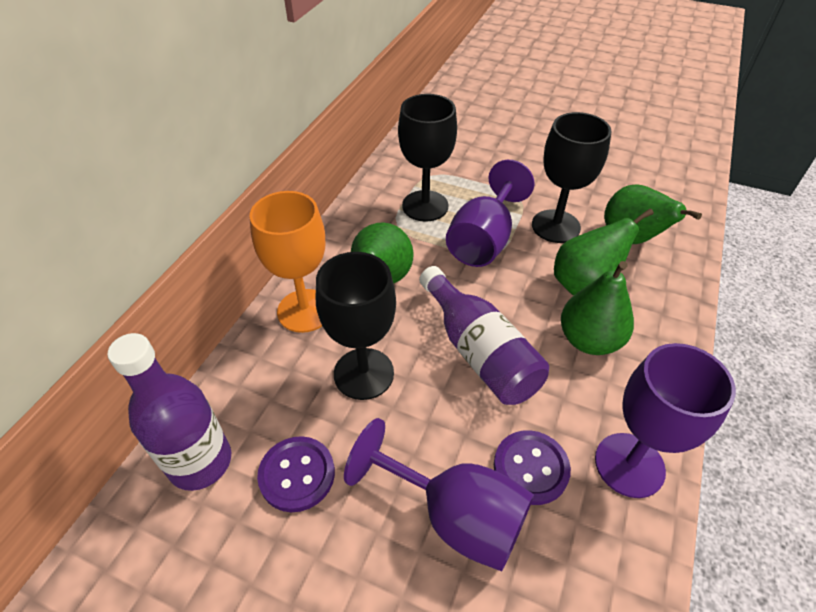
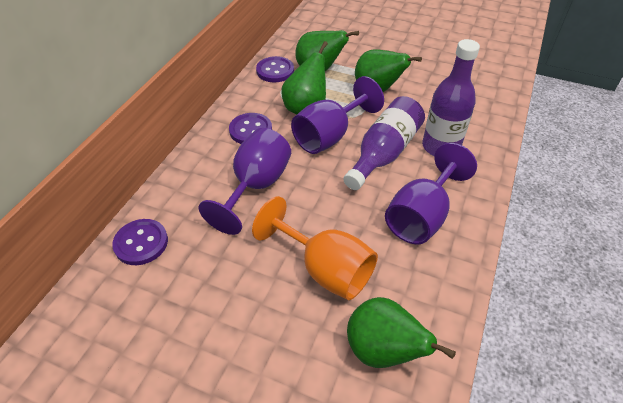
black goblet: 3 -> 0
purple button: 2 -> 3

